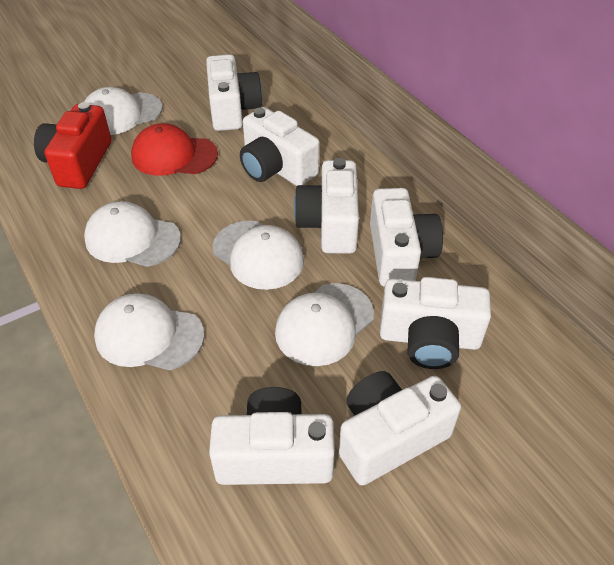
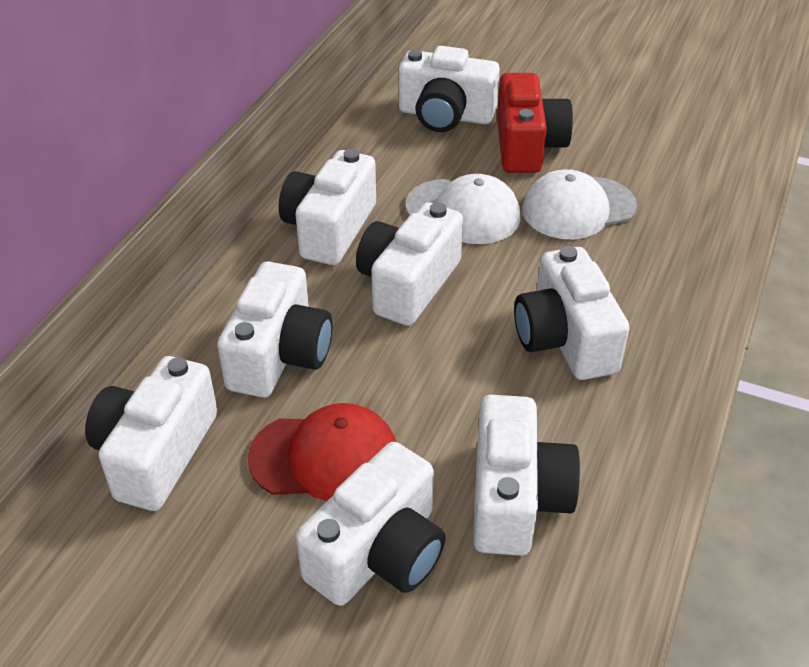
white camera: 7 -> 8
white cap: 5 -> 2

